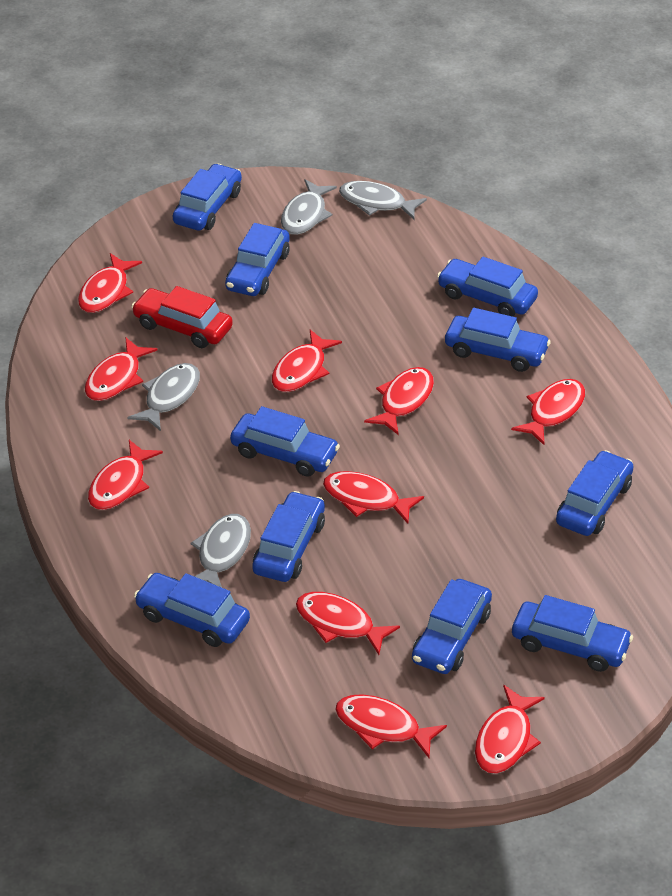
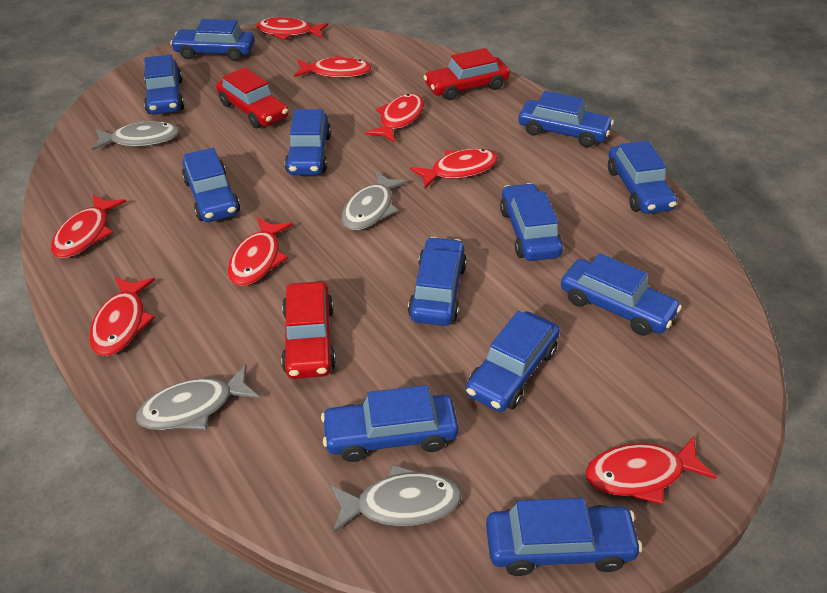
blue car: 10 -> 12
red car: 1 -> 3
red fish: 10 -> 8

